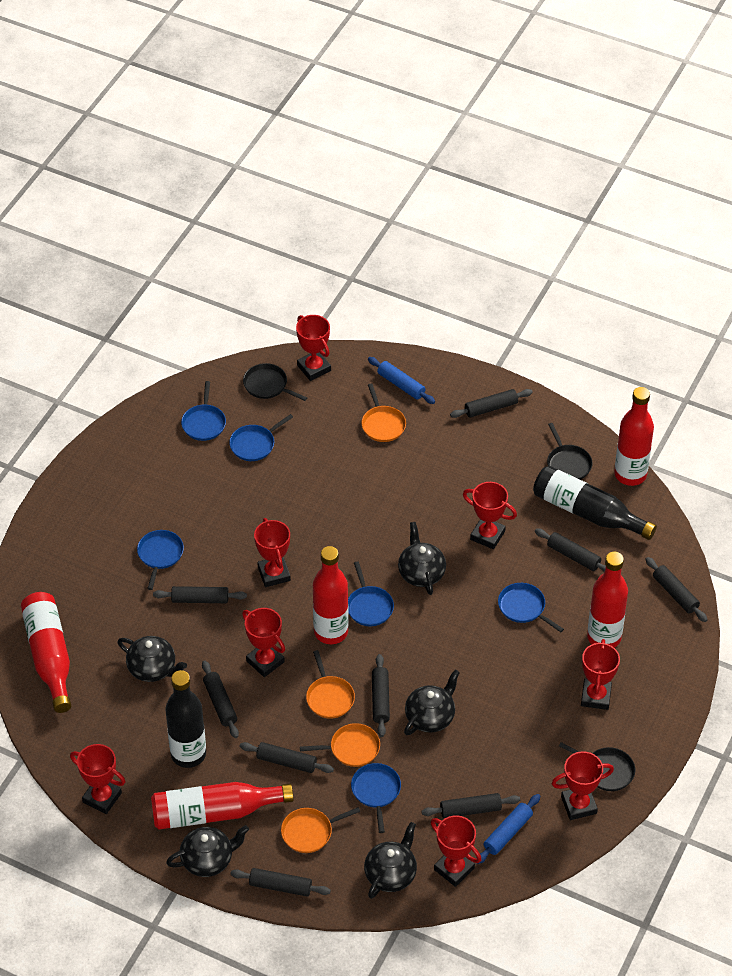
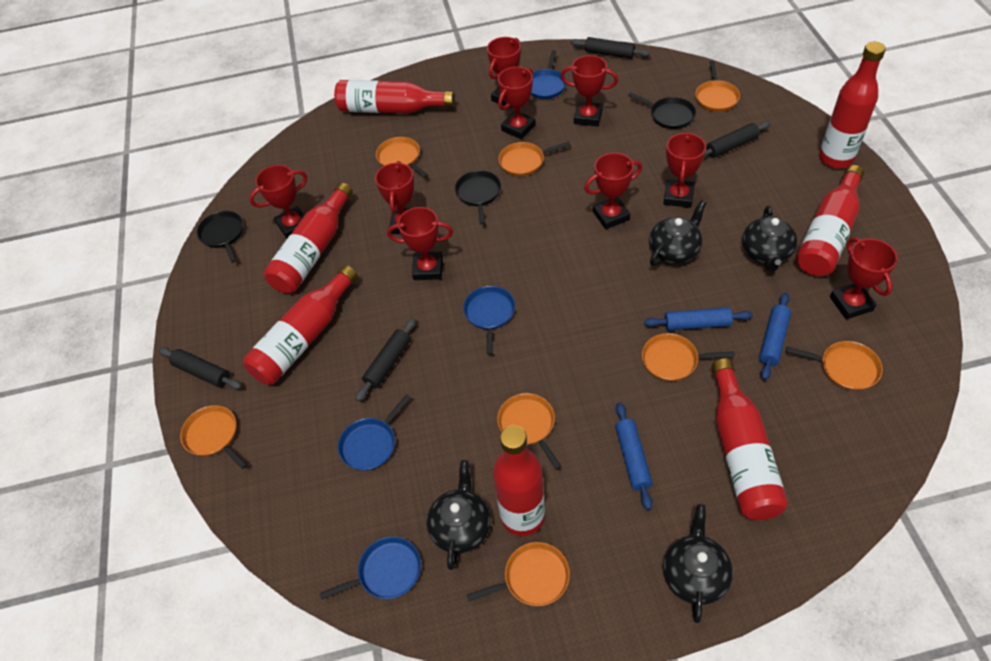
black bottle: 2 -> 0
black rolling pin: 9 -> 4
black teapot: 5 -> 4
blue pan: 6 -> 4
blue rolling pin: 2 -> 3
orange pan: 4 -> 8
red bottle: 5 -> 7
red trophy: 8 -> 9

